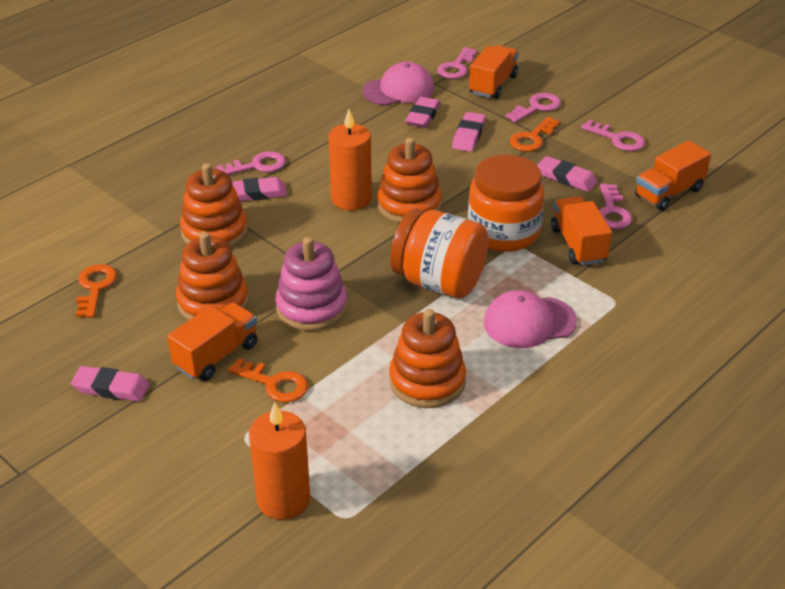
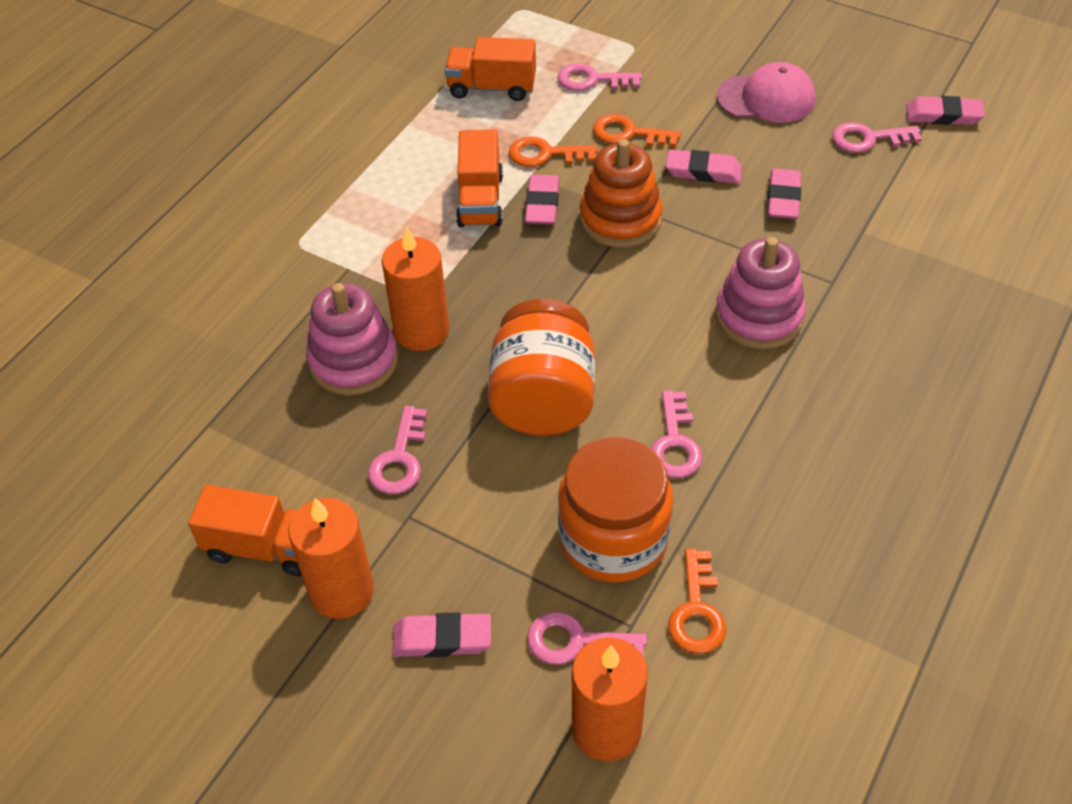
orange candle: 2 -> 3
orange stacking toy: 4 -> 1
orange truck: 4 -> 3
pink cap: 2 -> 1
pink stacking toy: 1 -> 2

